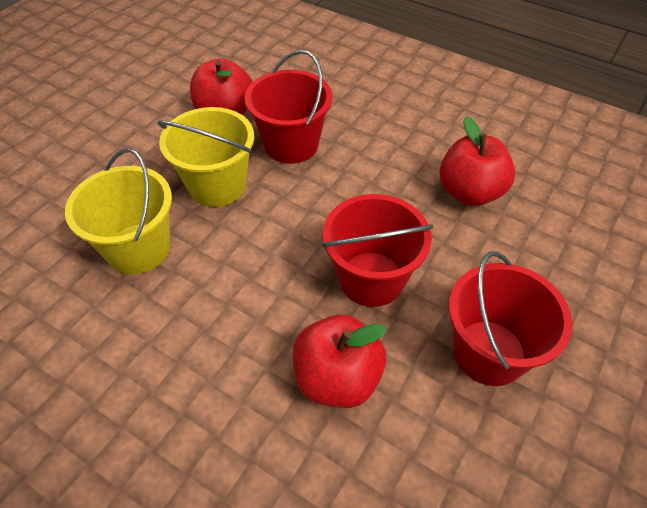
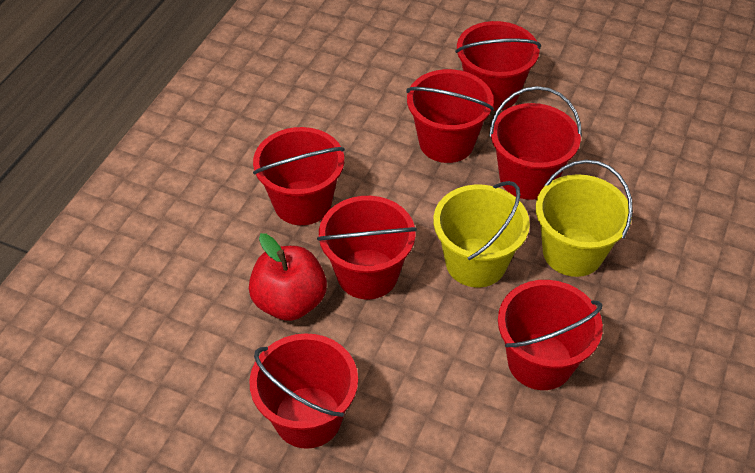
red apple: 3 -> 1
red bucket: 3 -> 7

